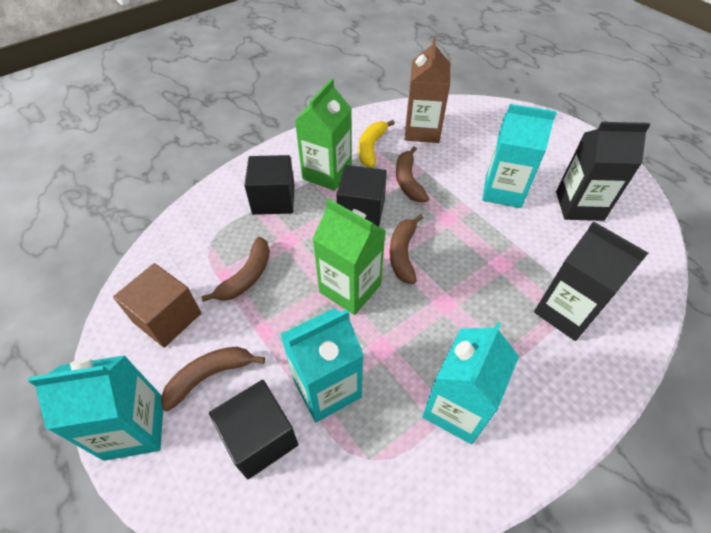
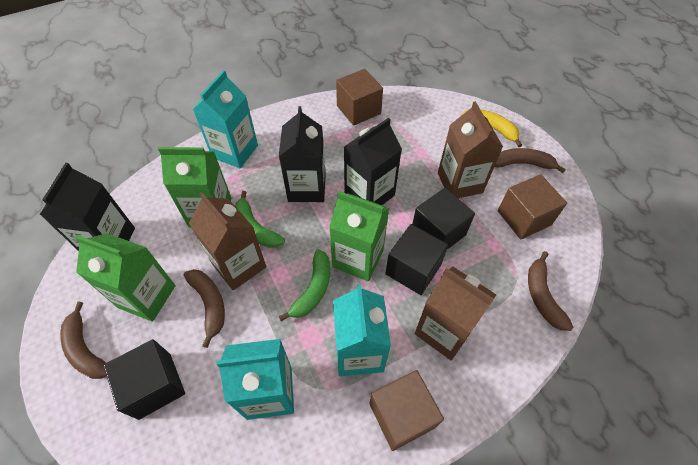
black carton: 2 -> 3
brown carton: 1 -> 3
brown cube: 1 -> 3
green banana: 0 -> 2
green carton: 2 -> 3
turquoise carton: 4 -> 3

